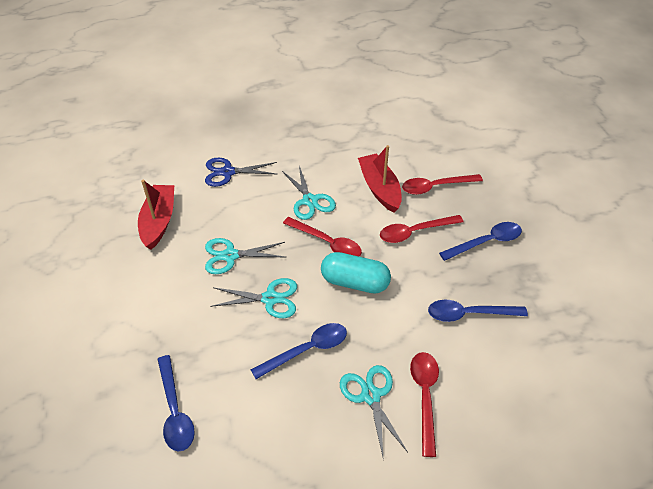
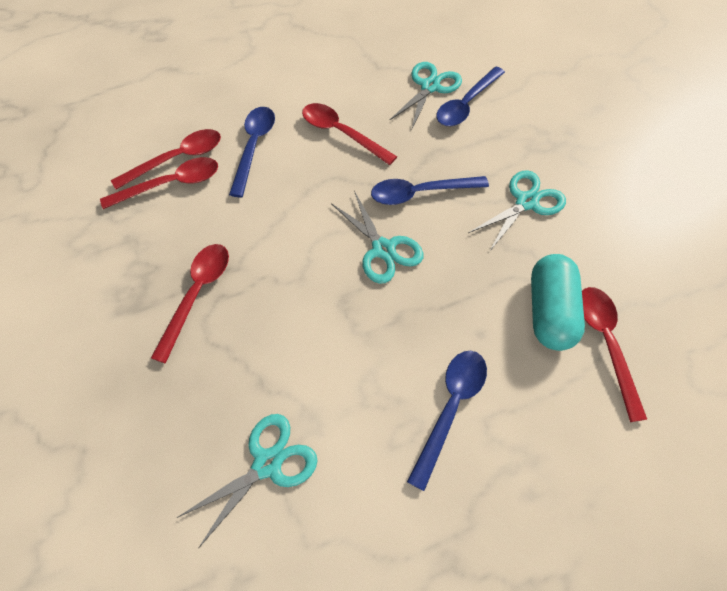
blue scissors: 1 -> 0
red boat: 2 -> 0
red spoon: 4 -> 5

